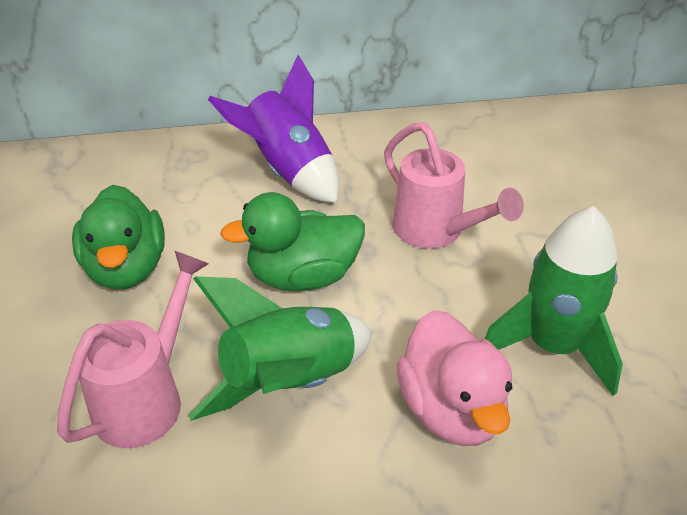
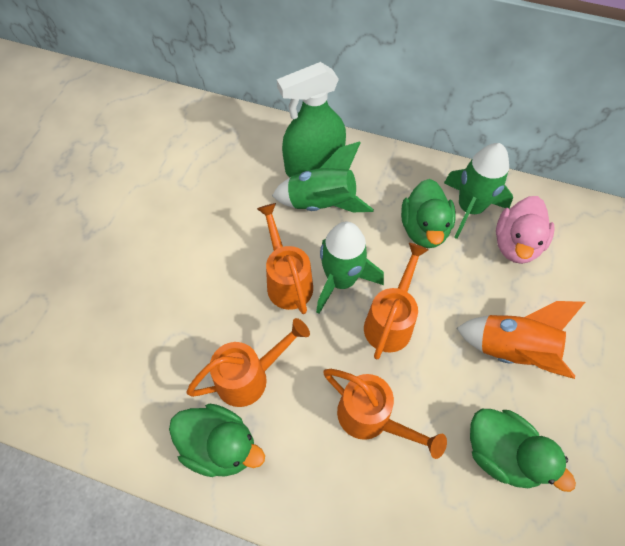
green duck: 2 -> 3
green rocket: 2 -> 3
green spray bottle: 0 -> 1
orange rocket: 0 -> 1
orange watering can: 0 -> 4
pink watering can: 2 -> 0
purple rocket: 1 -> 0

